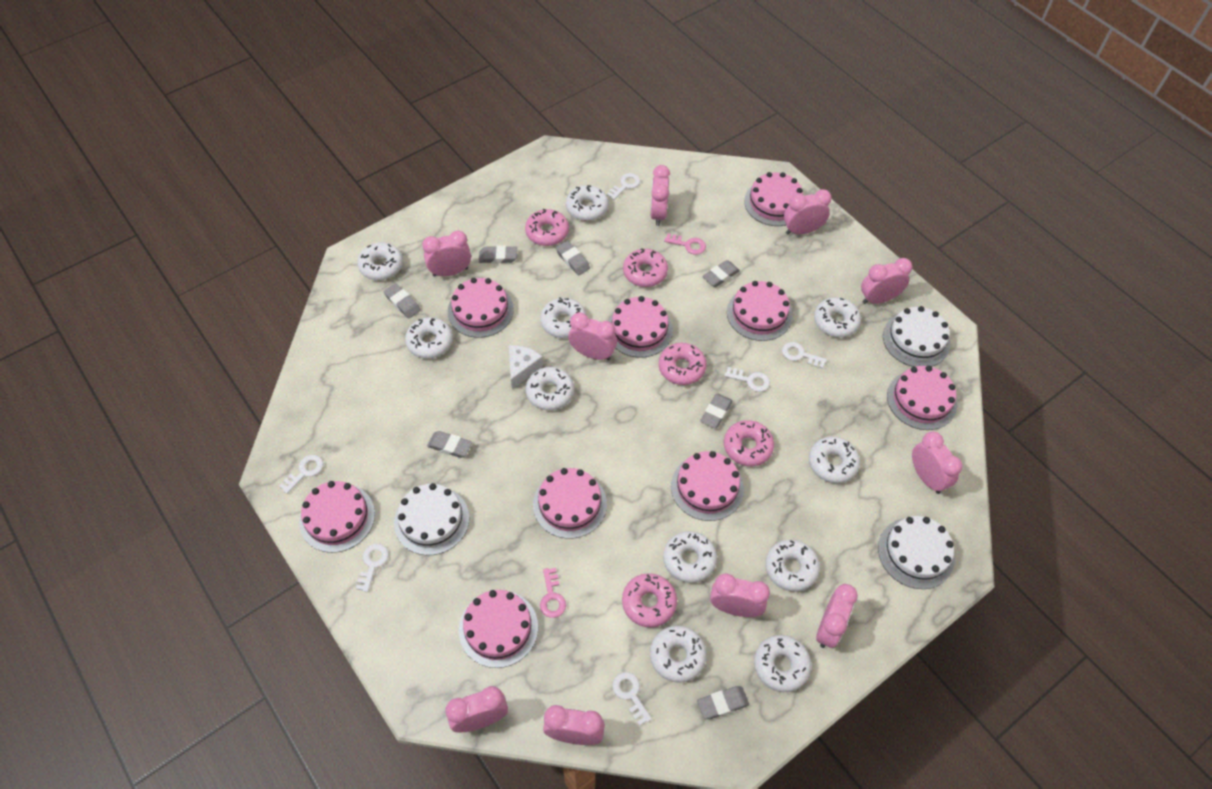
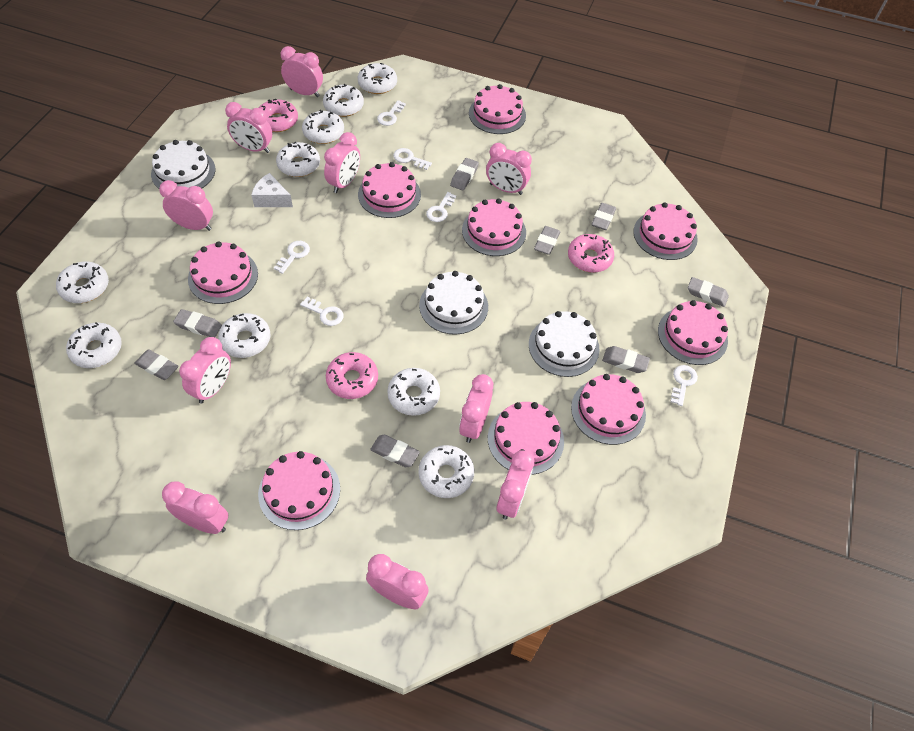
grey eraser: 7 -> 8
pink donut: 5 -> 3
pink key: 2 -> 0
white donut: 11 -> 9

